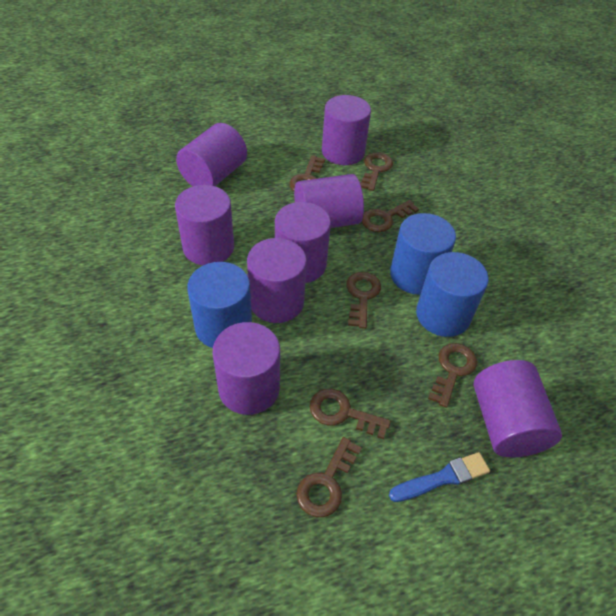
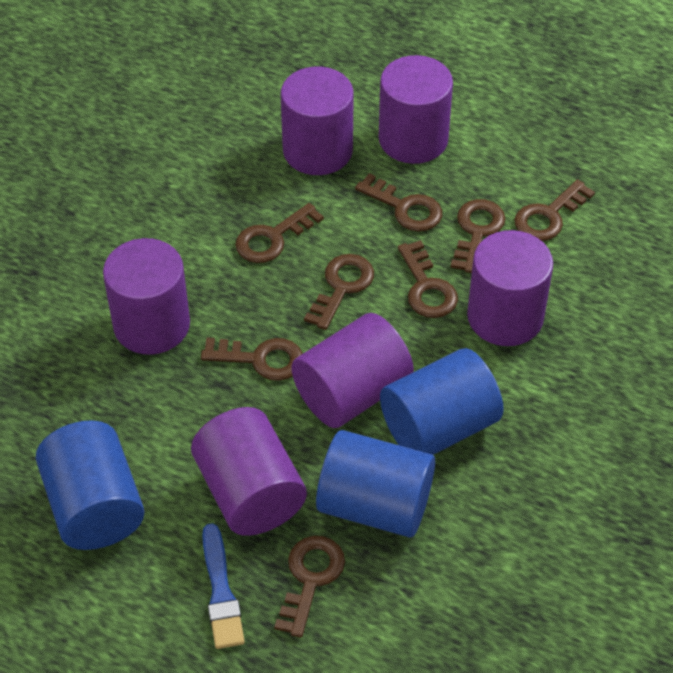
brown key: 7 -> 8
purple cylinder: 8 -> 6

